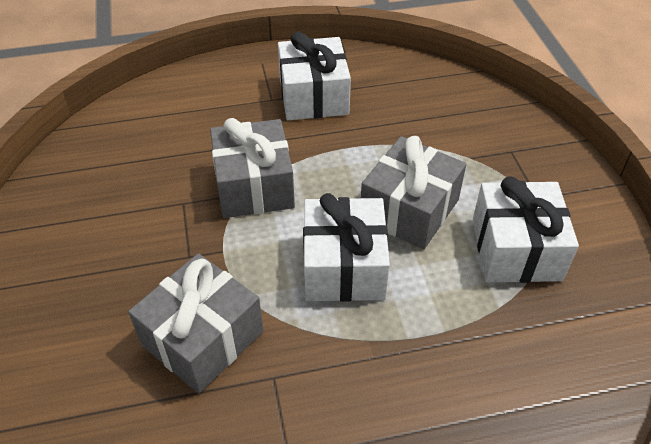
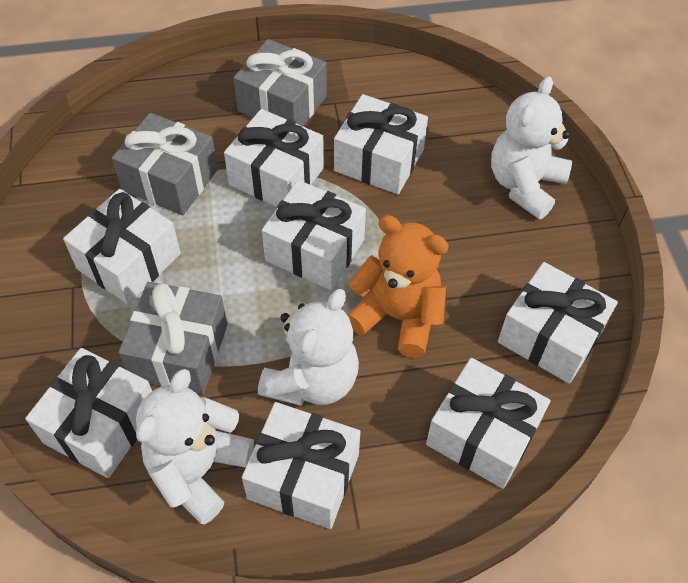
orange teddy bear: 0 -> 1
white gift: 3 -> 8
white teddy bear: 0 -> 3

